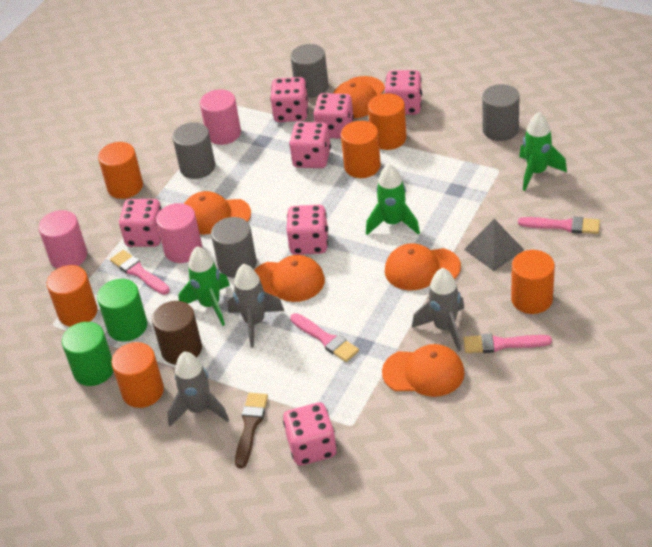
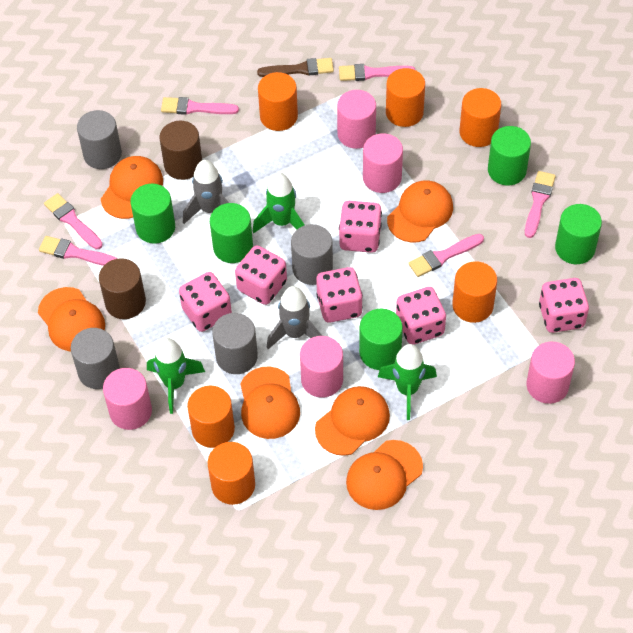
brown cylinder: 1 -> 2
green cylinder: 2 -> 5
grey pyramid: 1 -> 0
grey rocket: 3 -> 2
orange cap: 5 -> 6
pink brush: 4 -> 6
pink cylinder: 3 -> 5
pink dice: 7 -> 6

